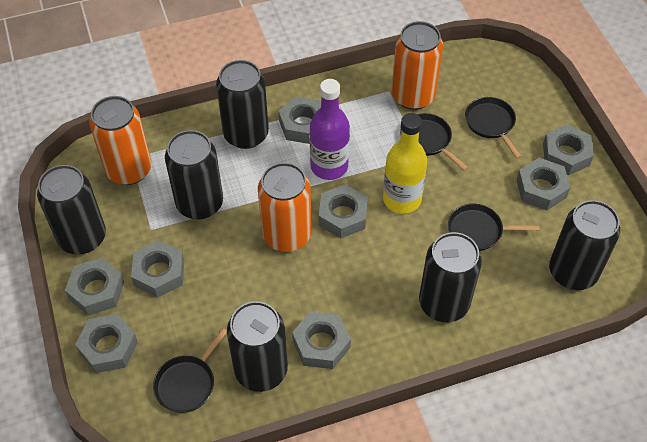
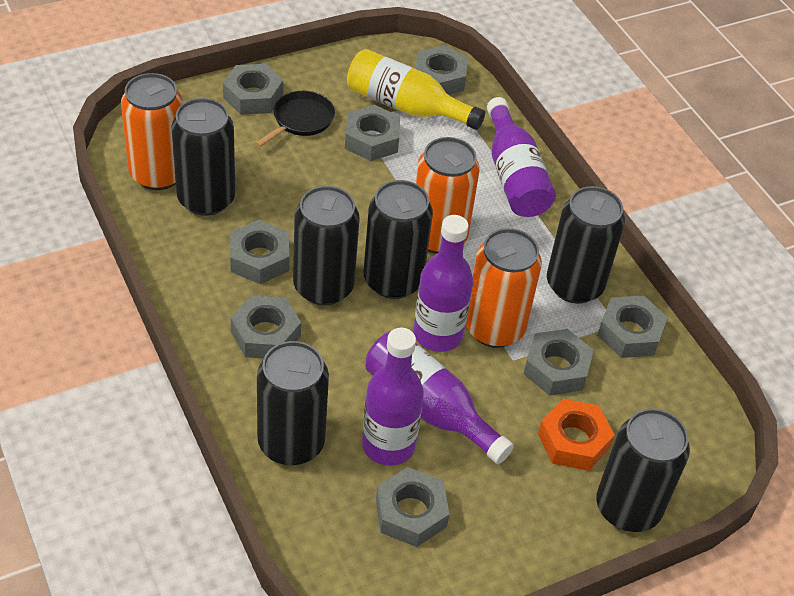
black pan: 4 -> 1
orange nut: 0 -> 1
purple bottle: 1 -> 4

